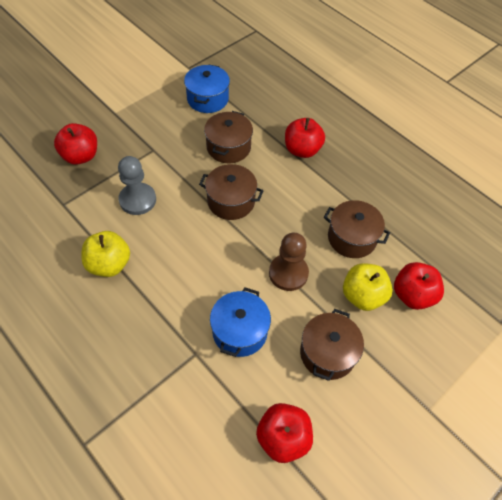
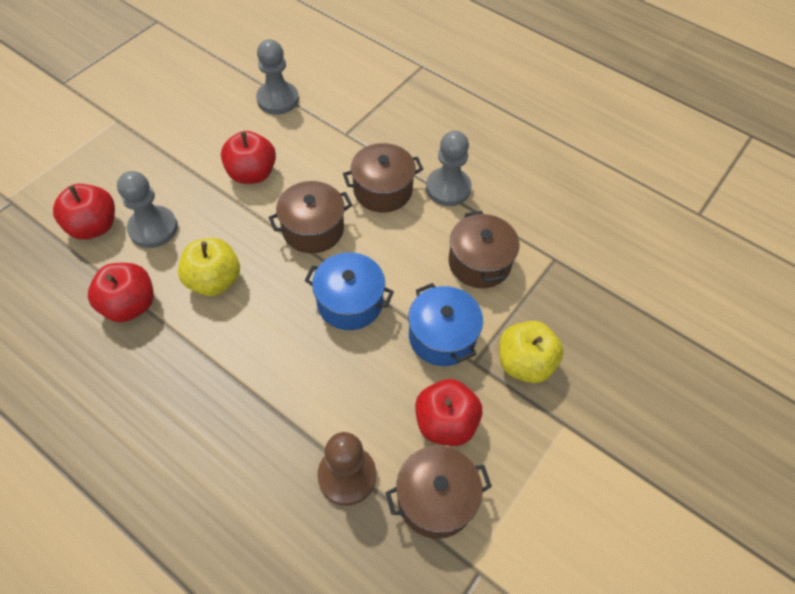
grey pawn: 1 -> 3

